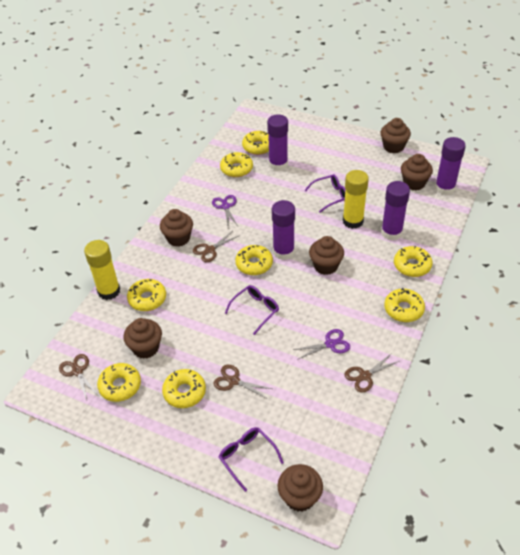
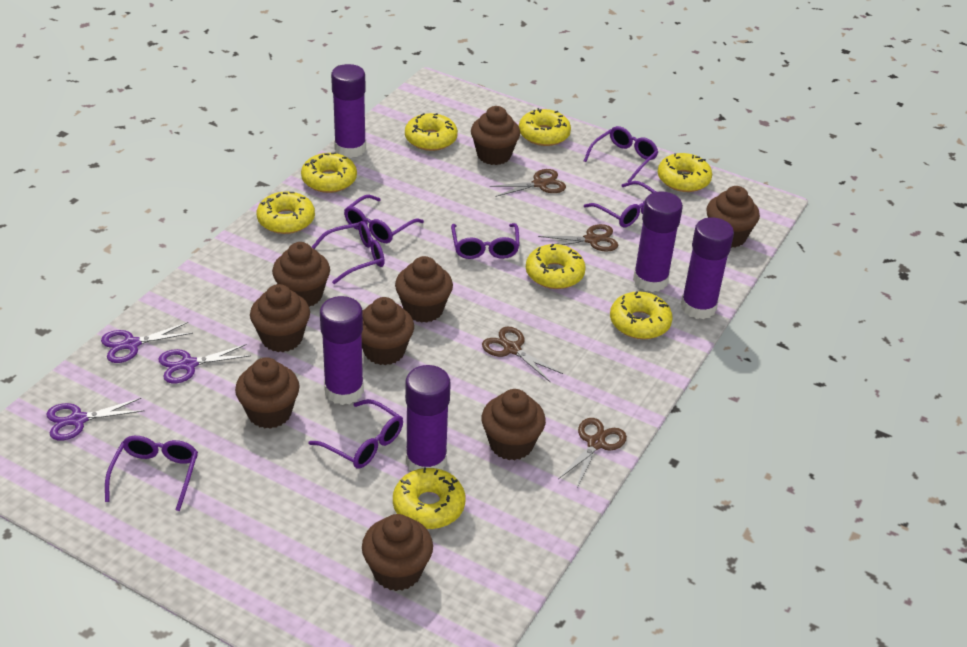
brown cupcake: 6 -> 9
purple glasses: 3 -> 7
purple glue stick: 4 -> 5
purple scissors: 2 -> 3
yellow glue stick: 2 -> 0

